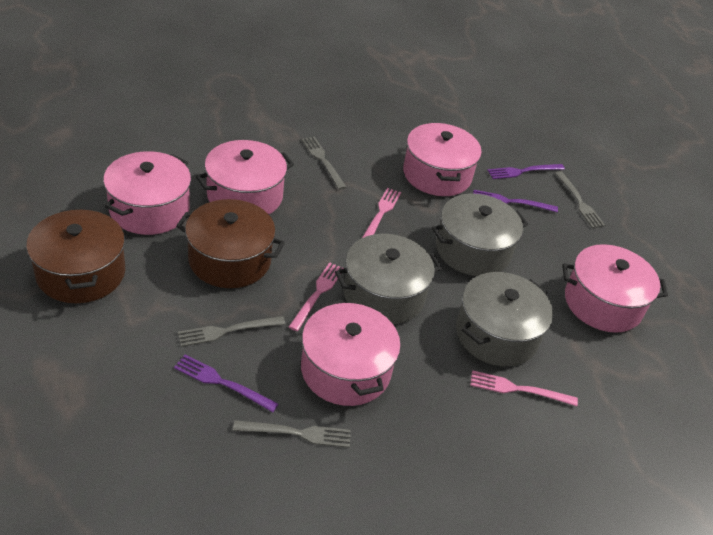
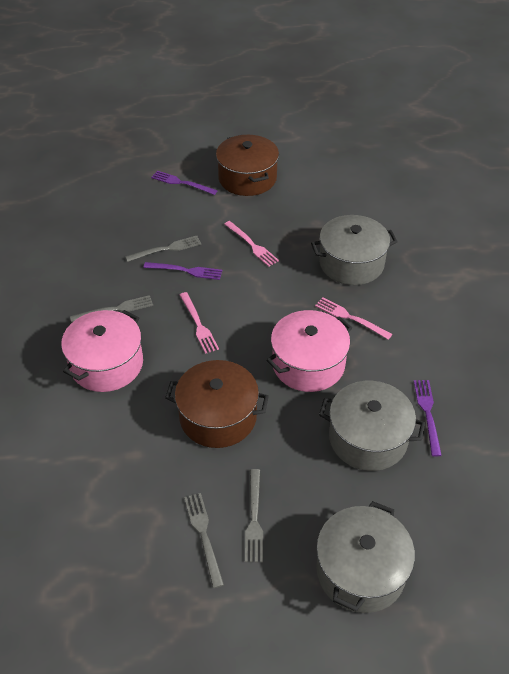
pink pot: 5 -> 2

